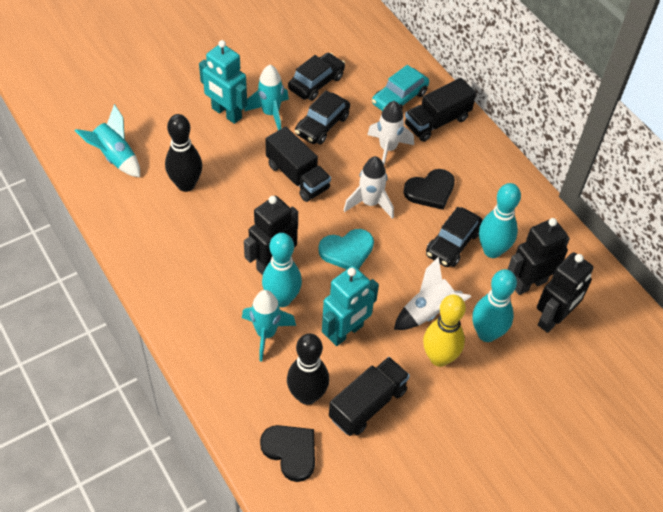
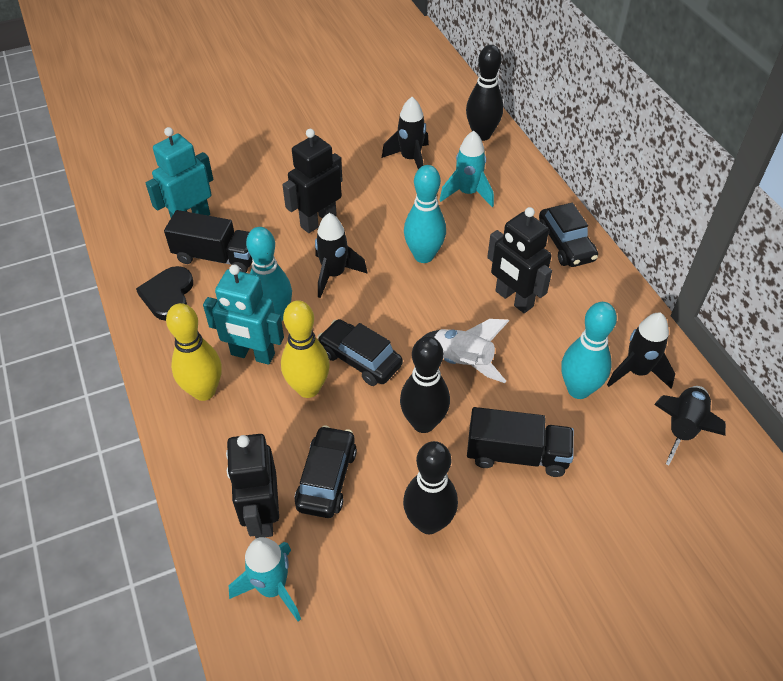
black bowling pin: 2 -> 3
black heart: 2 -> 1
black rocket: 0 -> 4
black truck: 3 -> 2
turquoise car: 1 -> 0
turquoise heart: 1 -> 0
turquoise rocket: 3 -> 2
white rocket: 3 -> 1
yellow bowling pin: 1 -> 2

